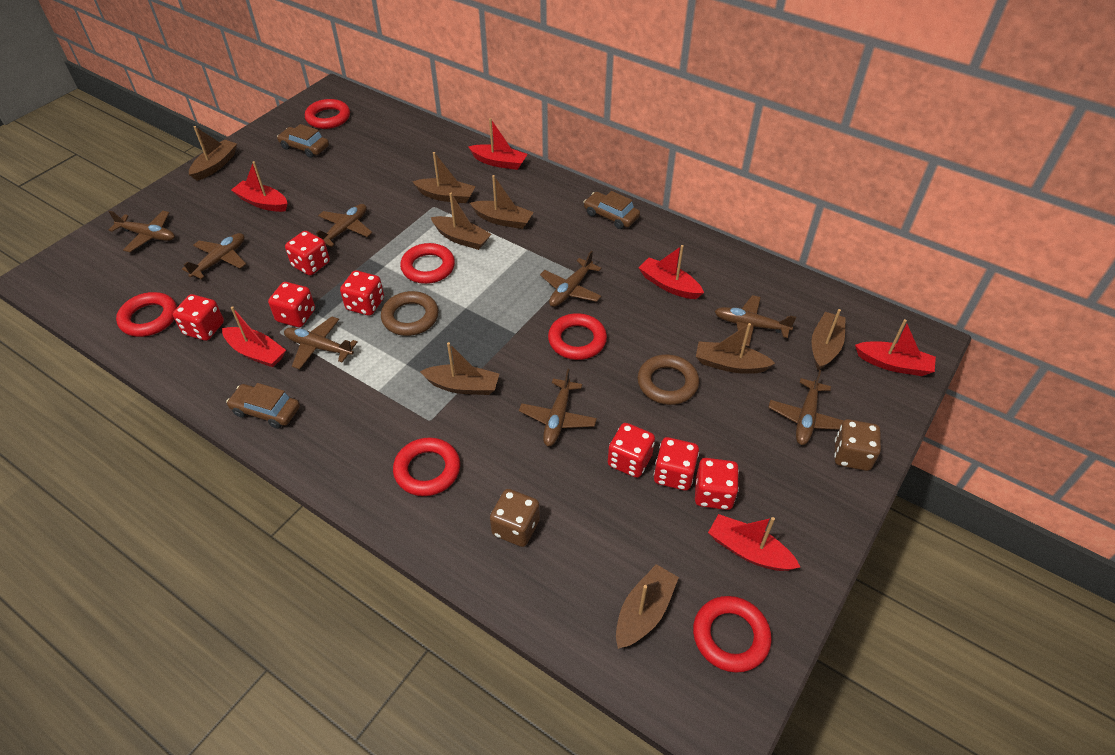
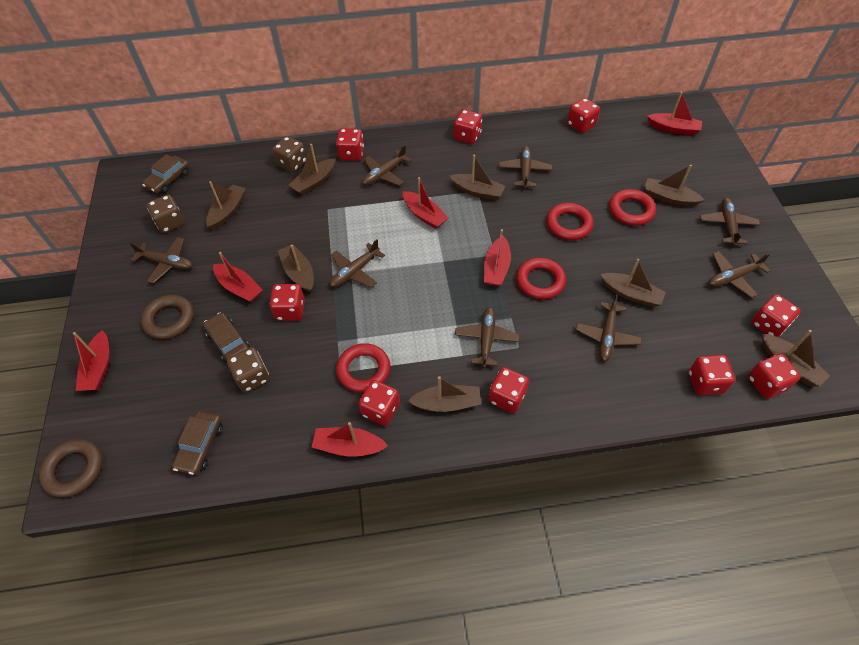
brown dice: 2 -> 3
red dice: 7 -> 9
red ring: 6 -> 4

